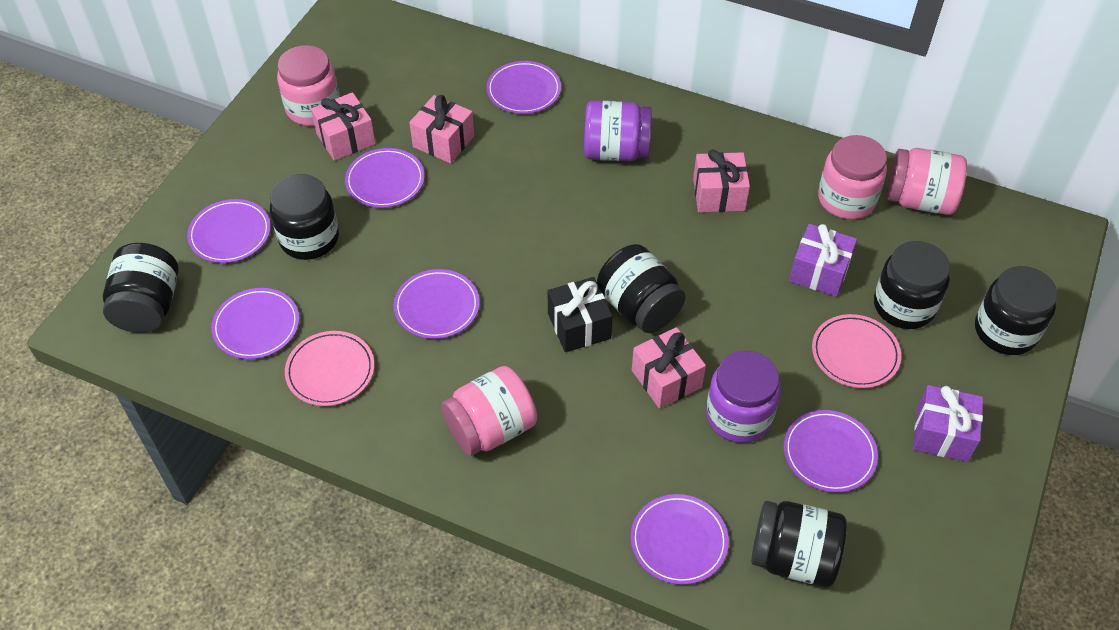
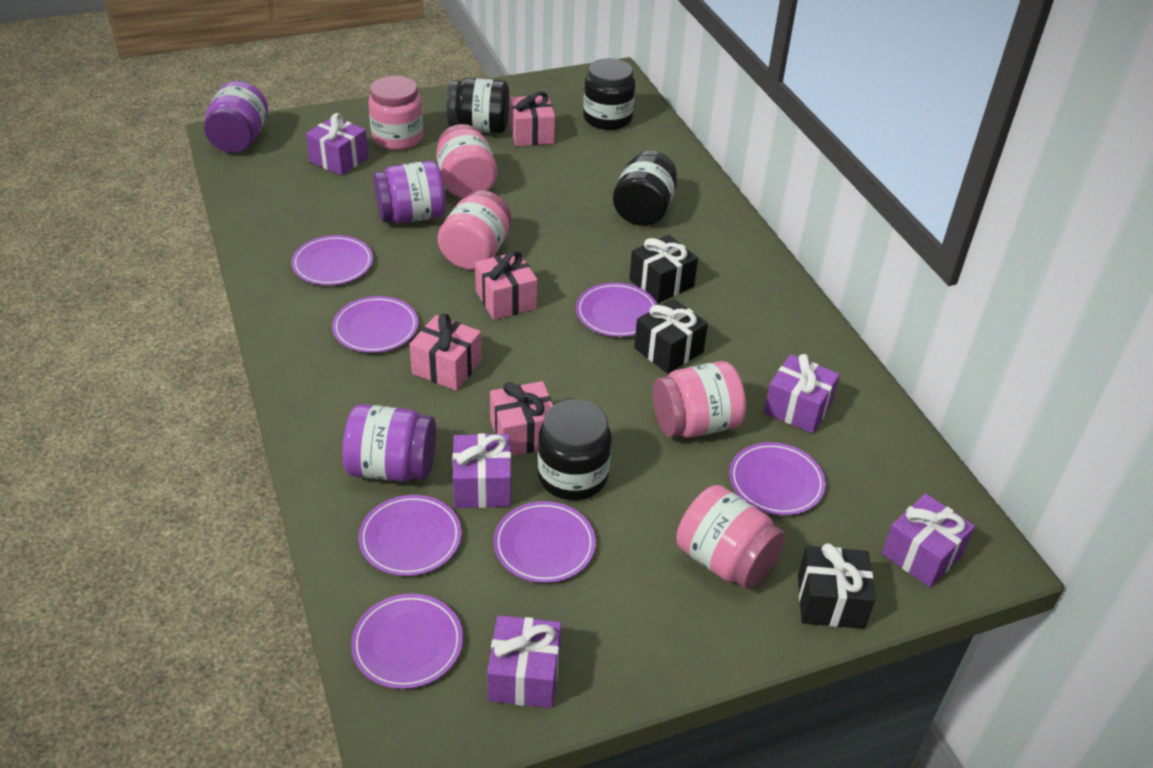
black gift: 1 -> 3
black jar: 6 -> 4
pink jar: 4 -> 5
pink plate: 2 -> 0
purple gift: 2 -> 5
purple jar: 2 -> 3

